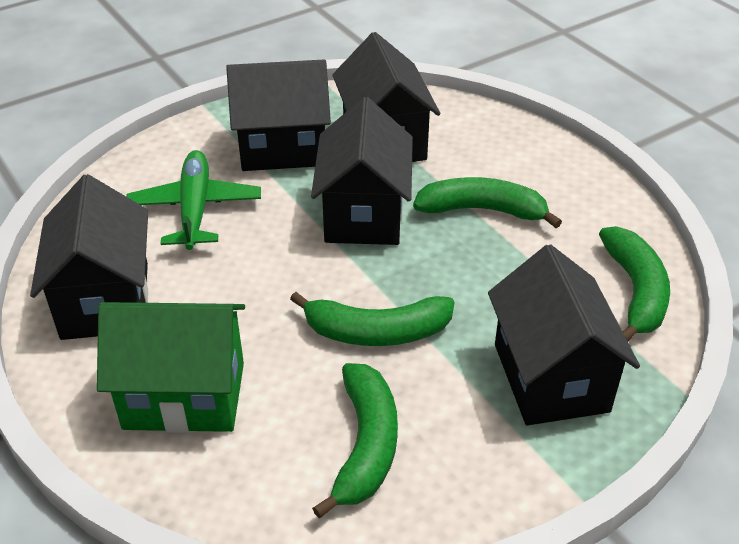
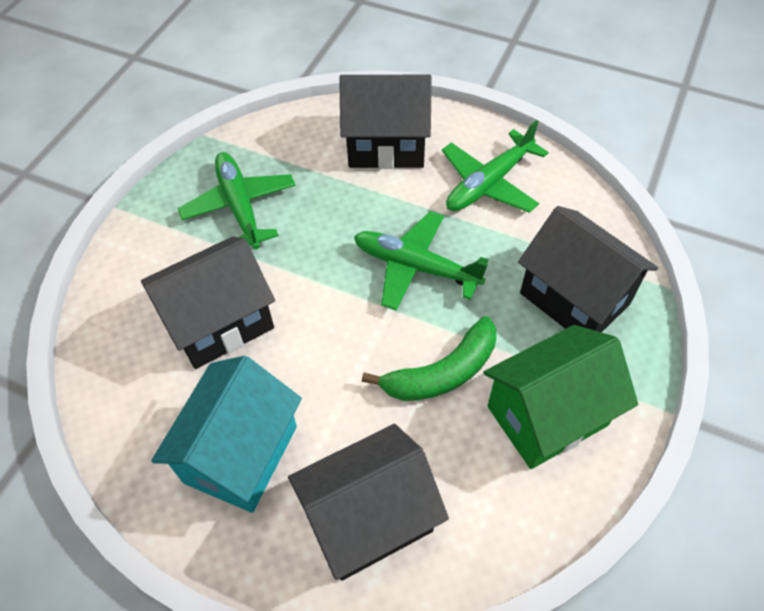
black house: 5 -> 4
green banana: 4 -> 1
green plane: 1 -> 3
turquoise house: 0 -> 1

